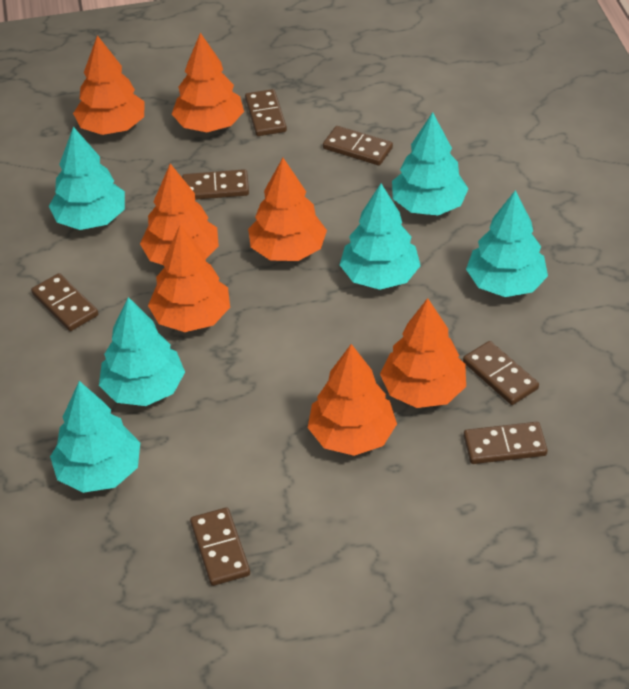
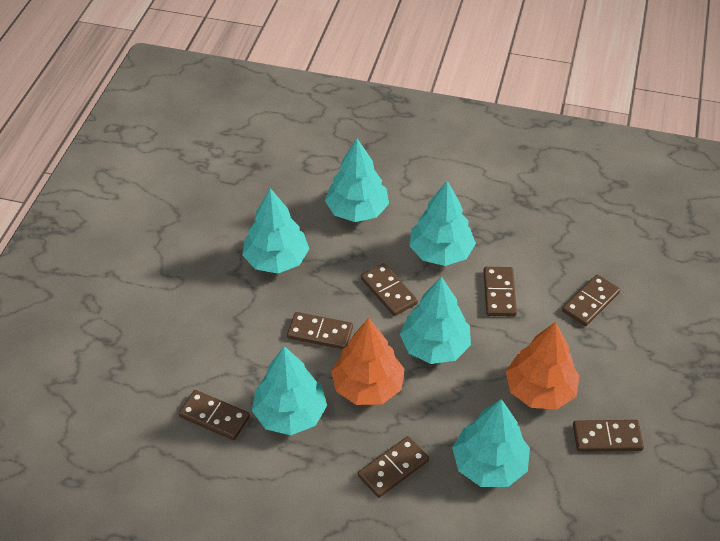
orange tree: 7 -> 2

